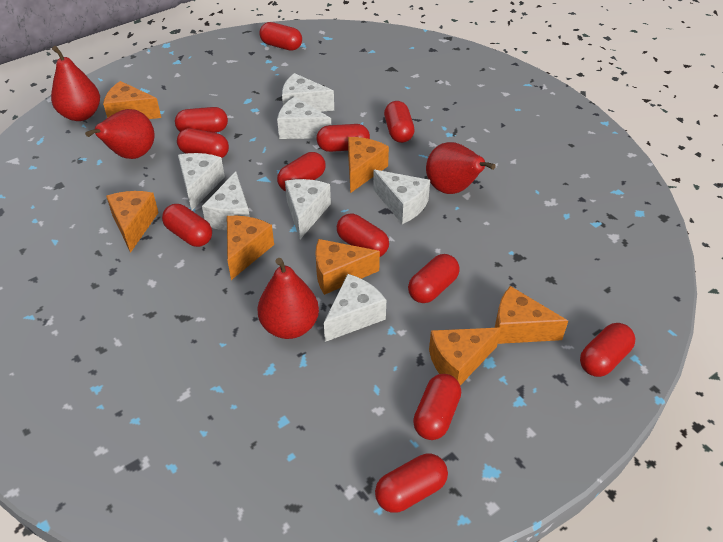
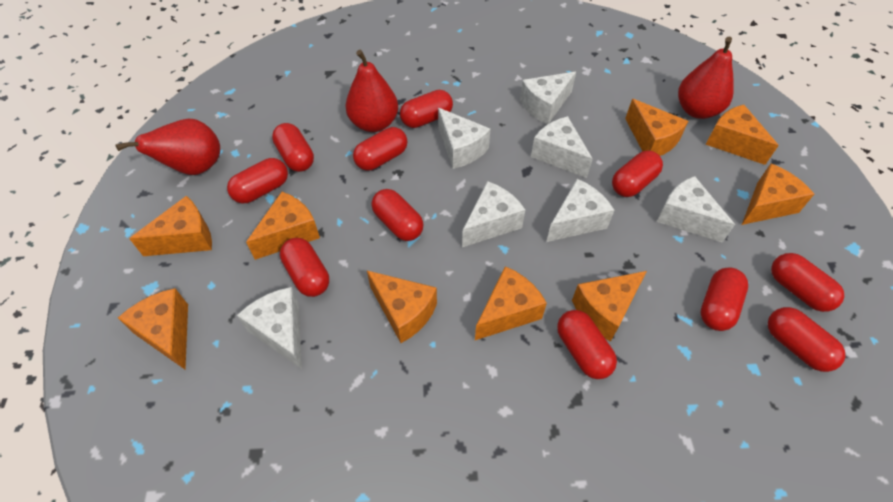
orange cheese: 7 -> 9
red capsule: 12 -> 11
red pear: 4 -> 3

